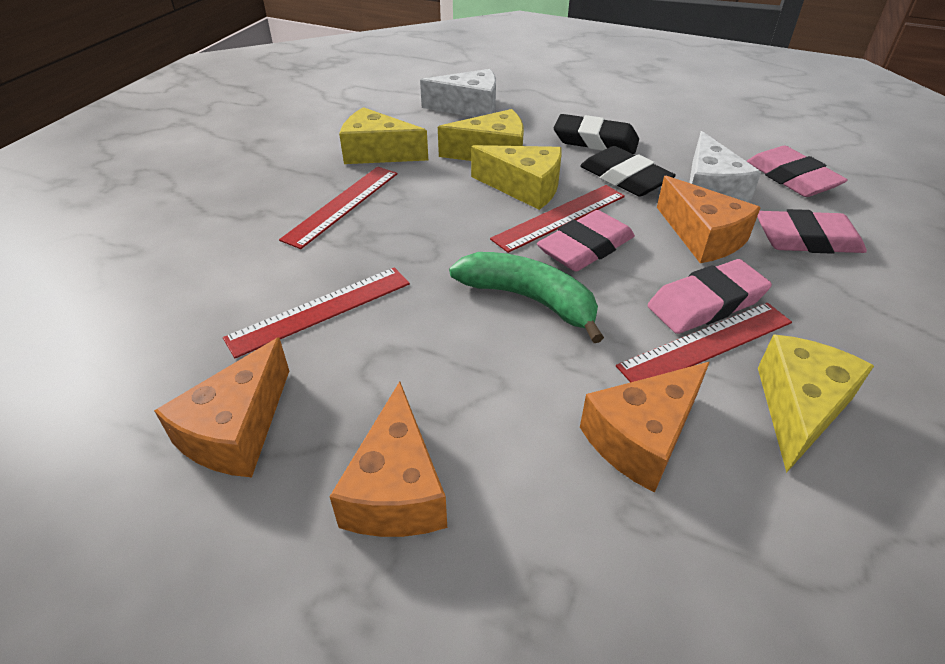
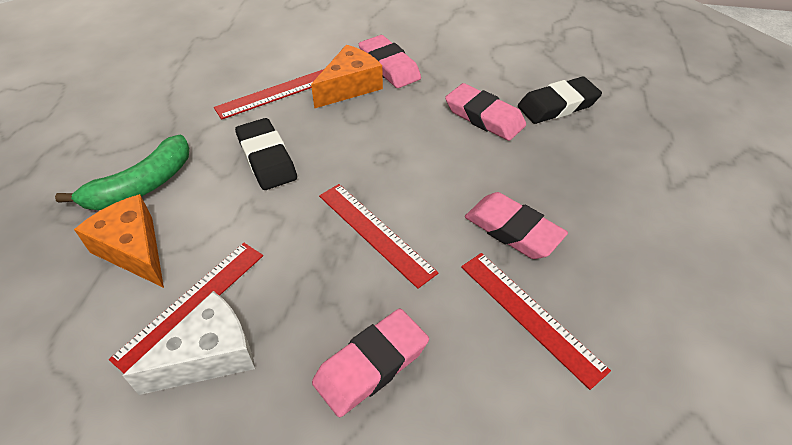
orange cheese: 4 -> 2
white cheese: 2 -> 1
yellow cheese: 4 -> 0

